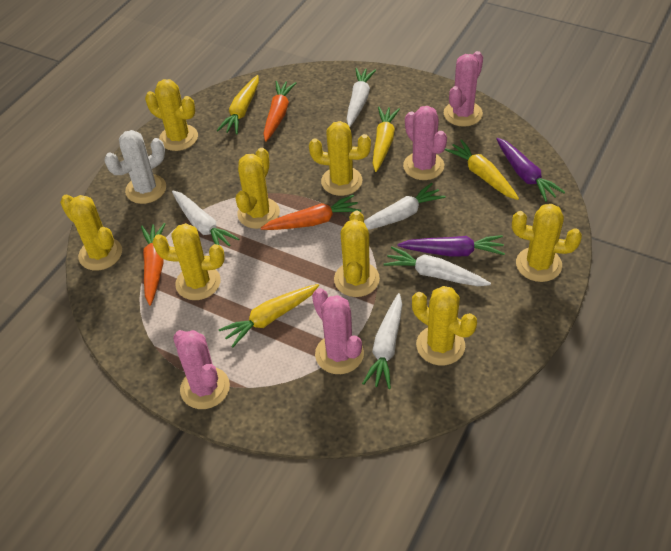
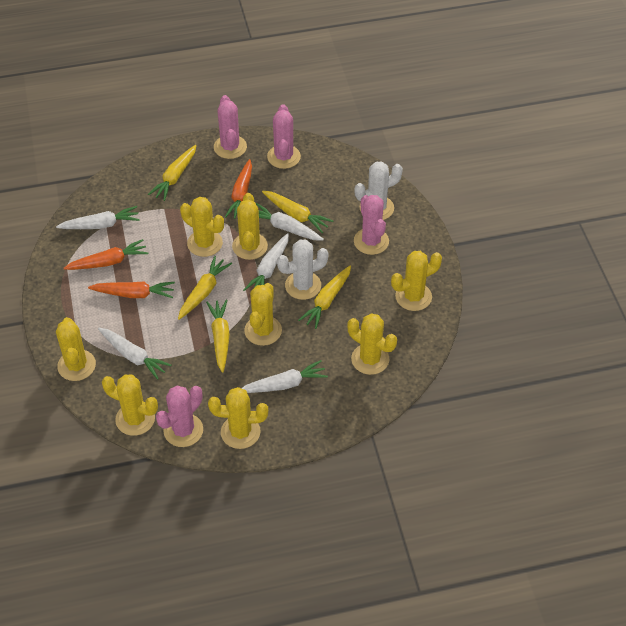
purple carrot: 2 -> 0
white cactus: 1 -> 2
yellow carrot: 4 -> 5

